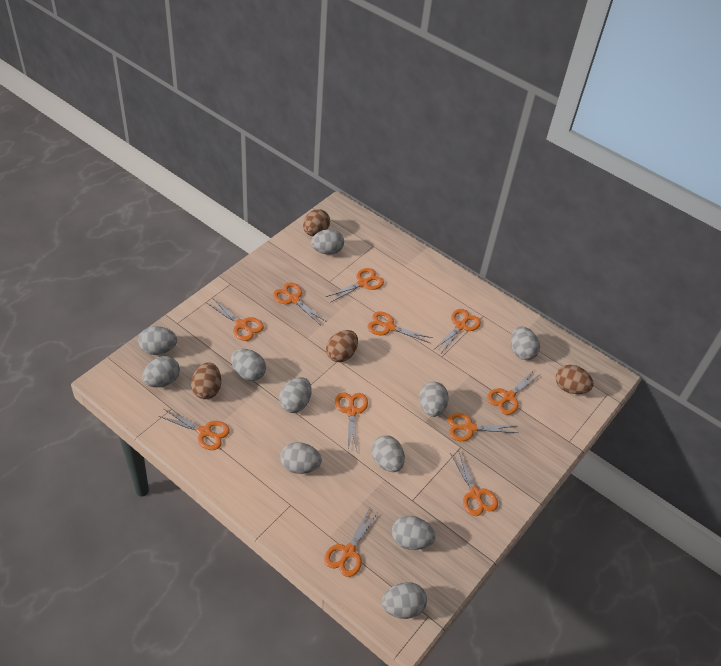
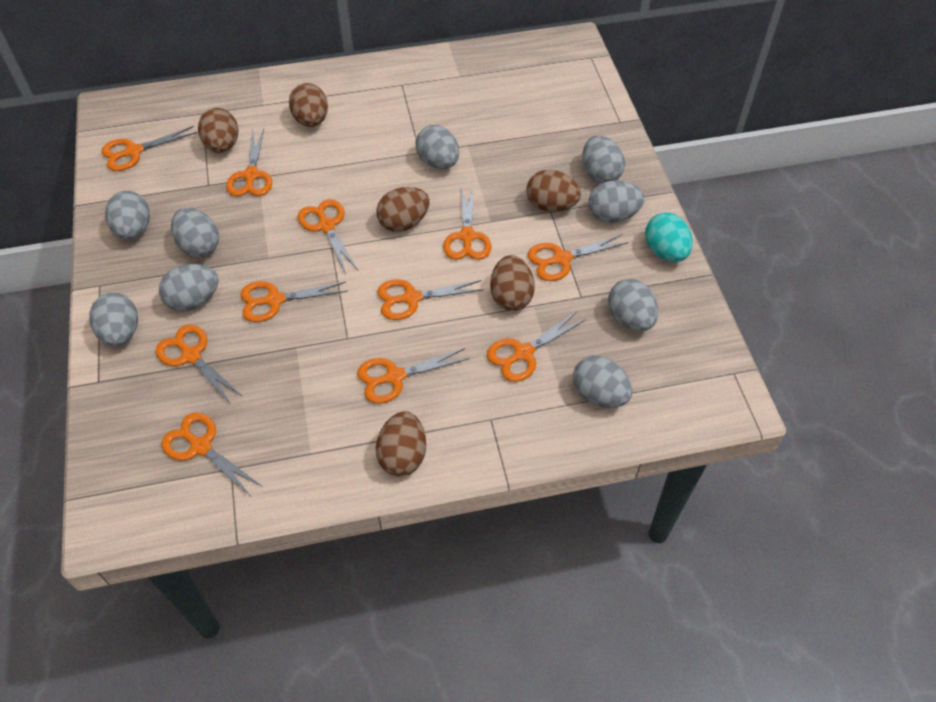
brown egg: 4 -> 6
grey egg: 11 -> 9
turquoise egg: 0 -> 1

